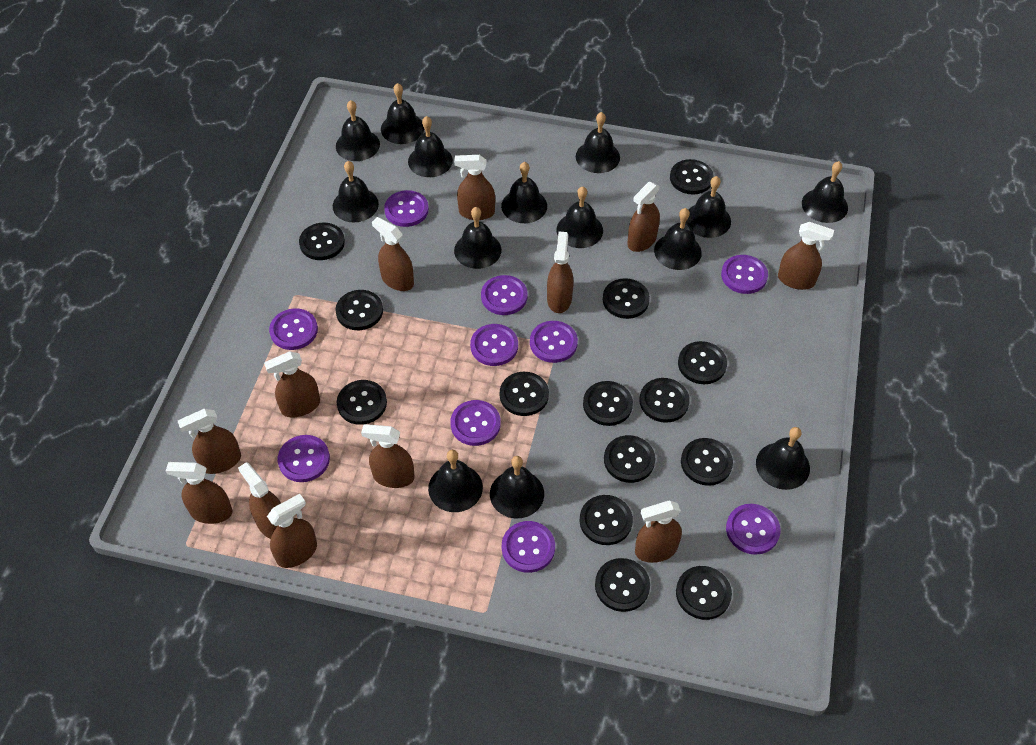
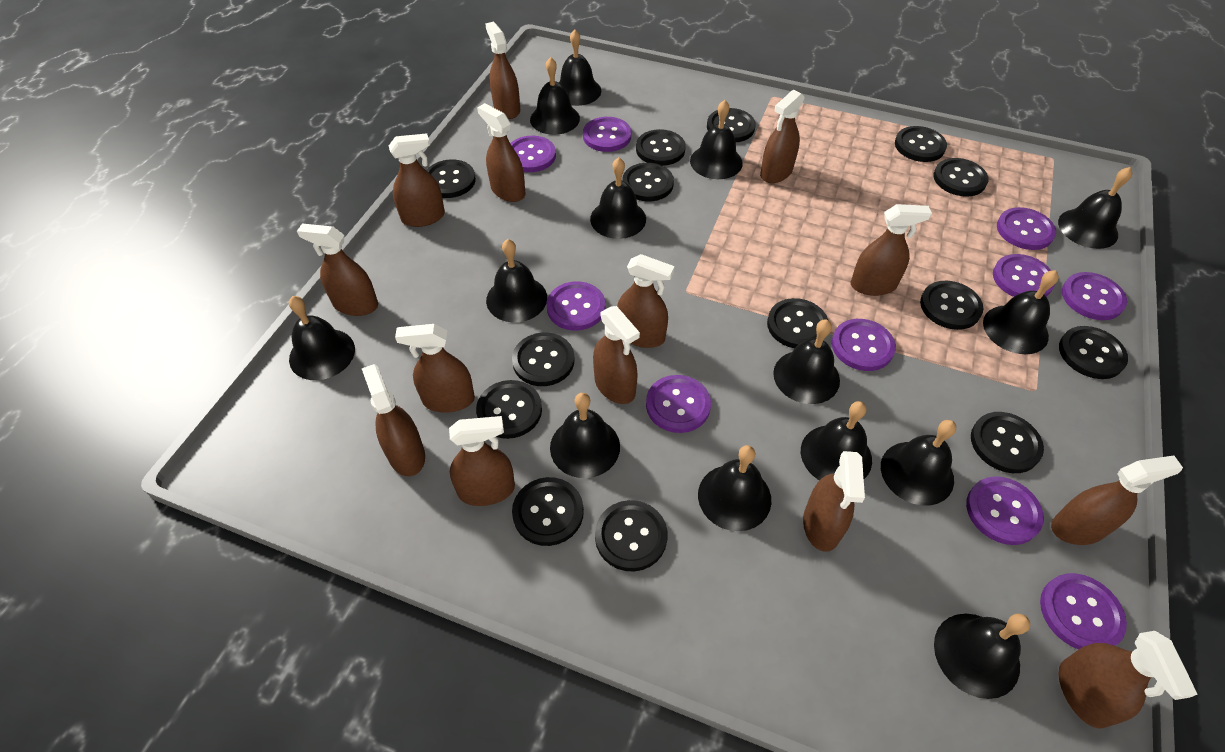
brown spray bottle: 12 -> 14

